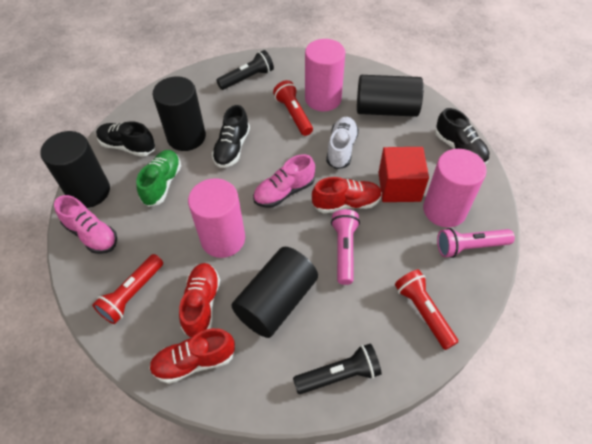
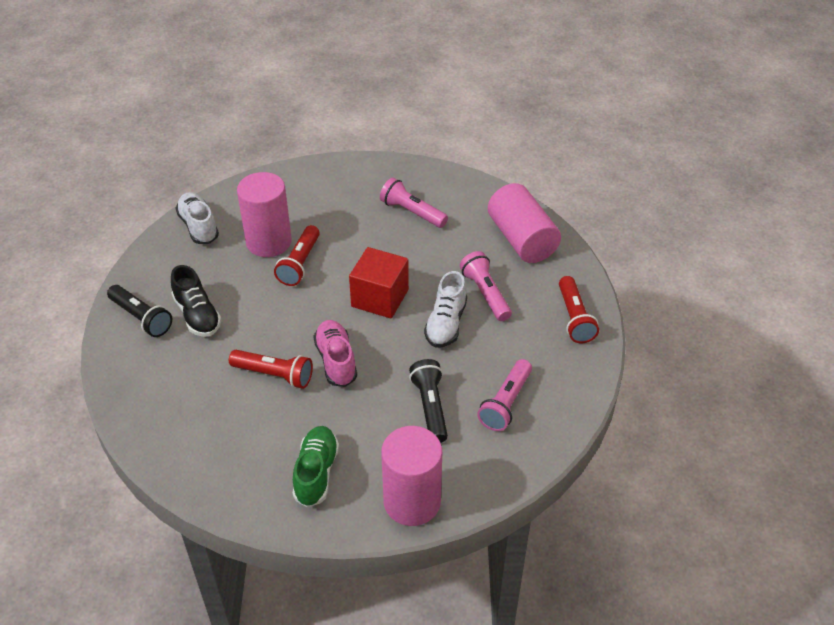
black cylinder: 4 -> 0
black shoe: 3 -> 1
pink flashlight: 2 -> 3
pink shoe: 2 -> 1
red shoe: 3 -> 0
white shoe: 1 -> 2

